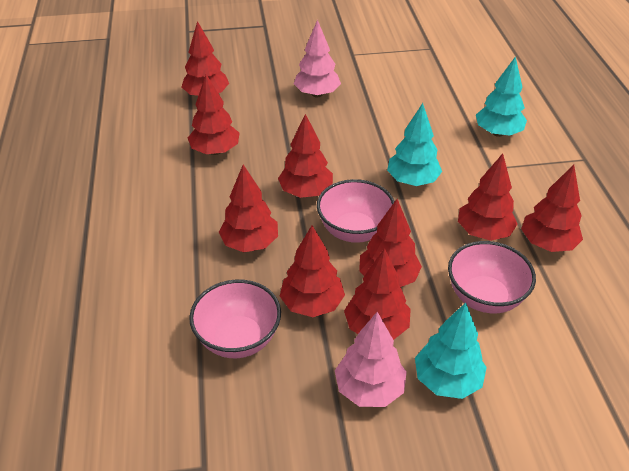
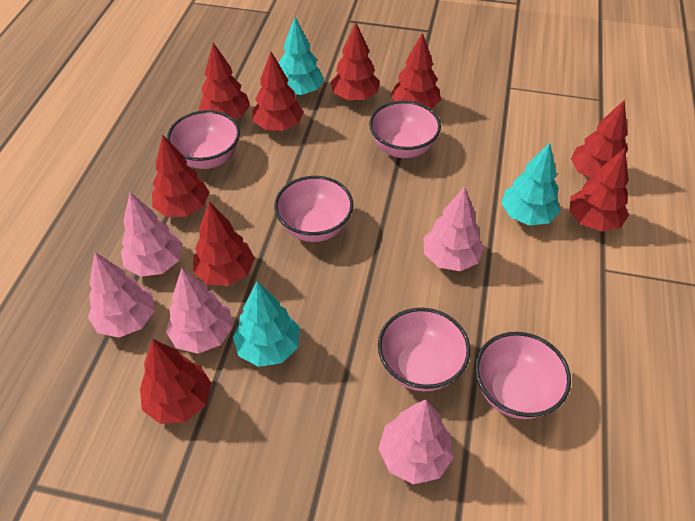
pink bowl: 3 -> 5
pink tree: 2 -> 5

